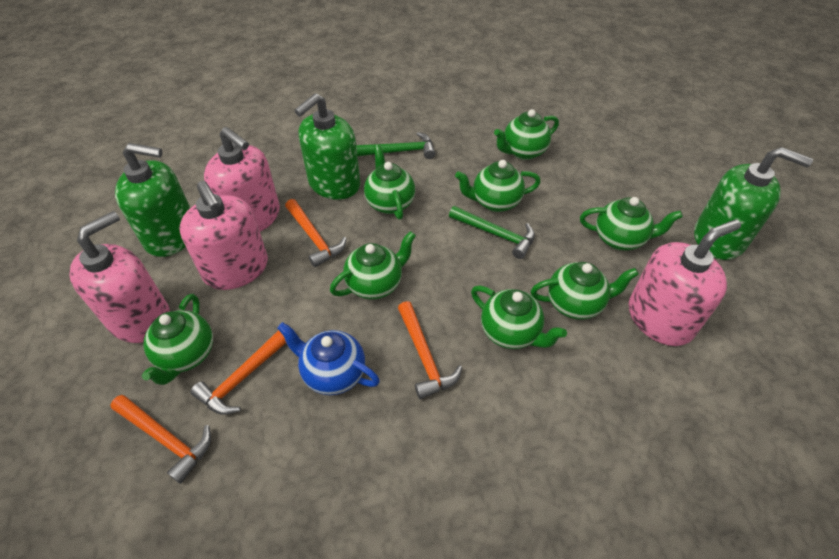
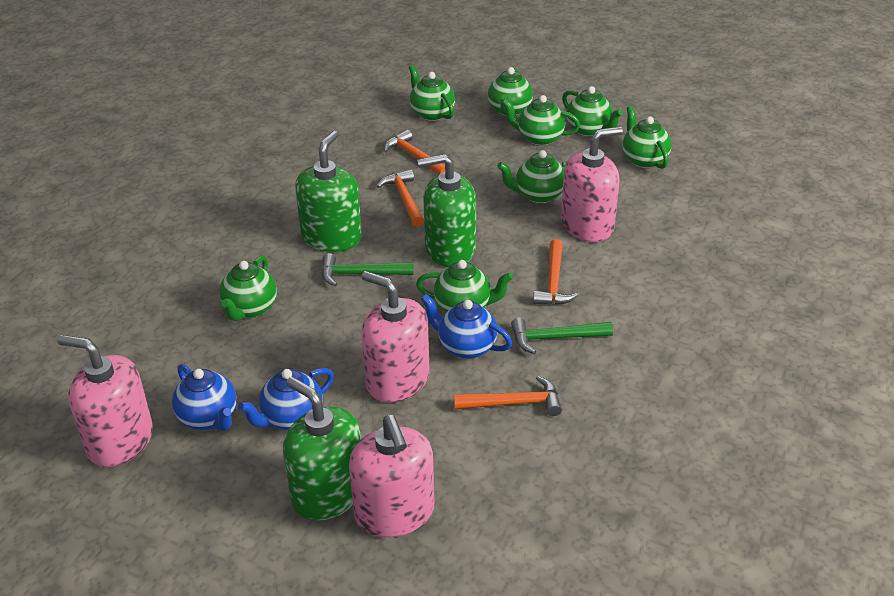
blue teapot: 1 -> 3

